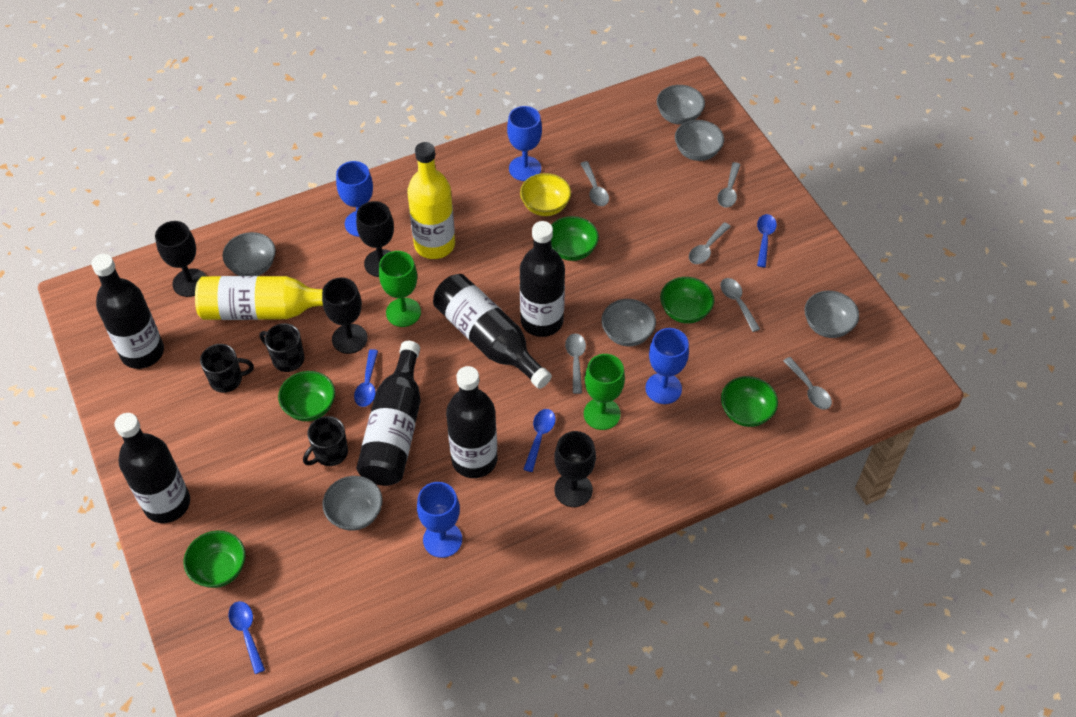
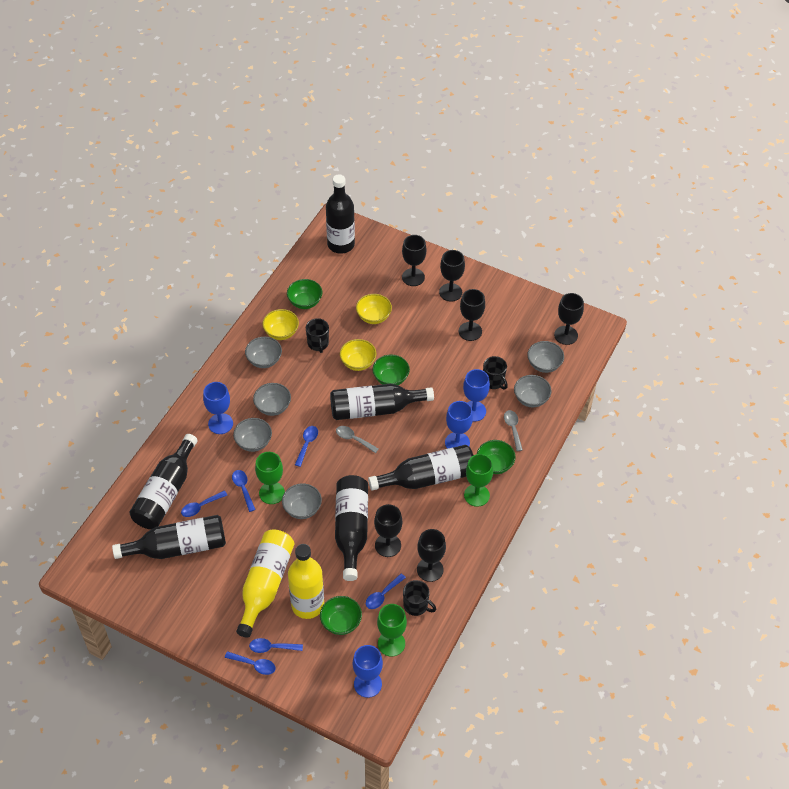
black goblet: 4 -> 6
blue spoon: 4 -> 6
green bowl: 5 -> 4
green goblet: 2 -> 3
grey spoon: 6 -> 2
yellow bowl: 1 -> 3

